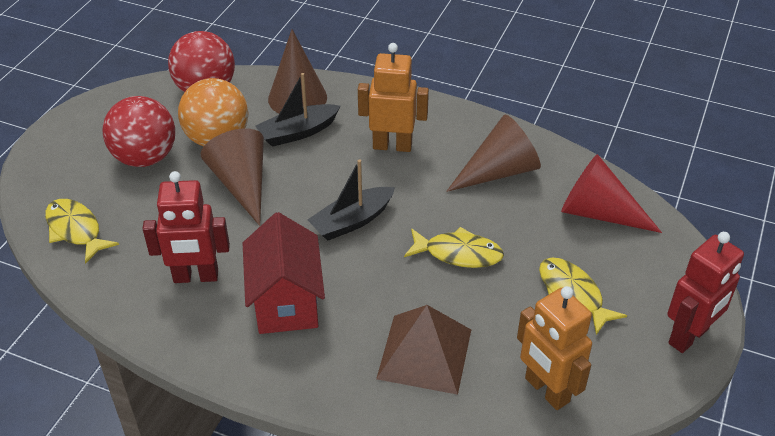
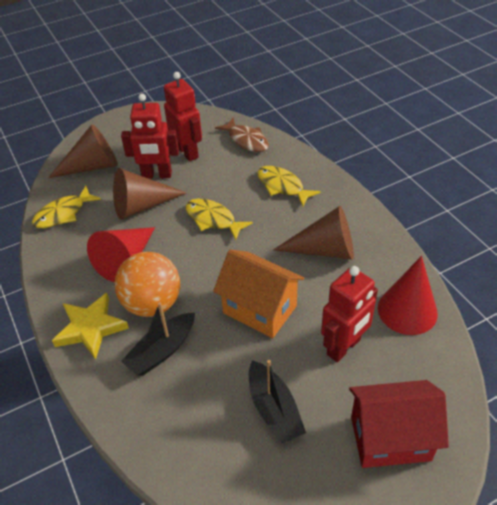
brown fish: 0 -> 1
brown pyramid: 1 -> 0
orange house: 0 -> 1
orange robot: 2 -> 0
red ball: 2 -> 0
red cone: 1 -> 2
red robot: 2 -> 3
yellow star: 0 -> 1

